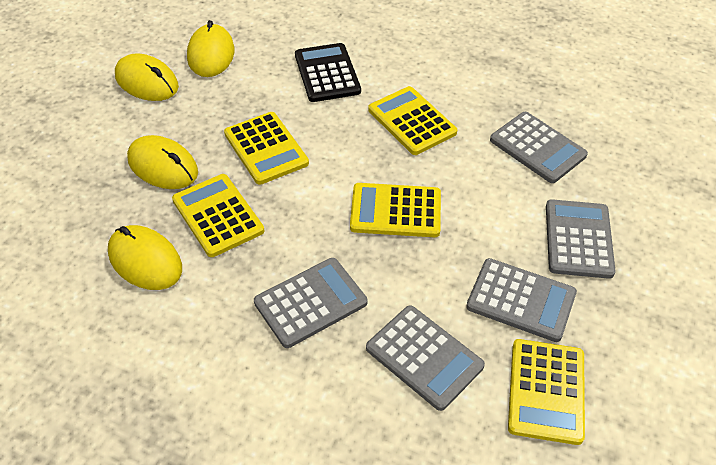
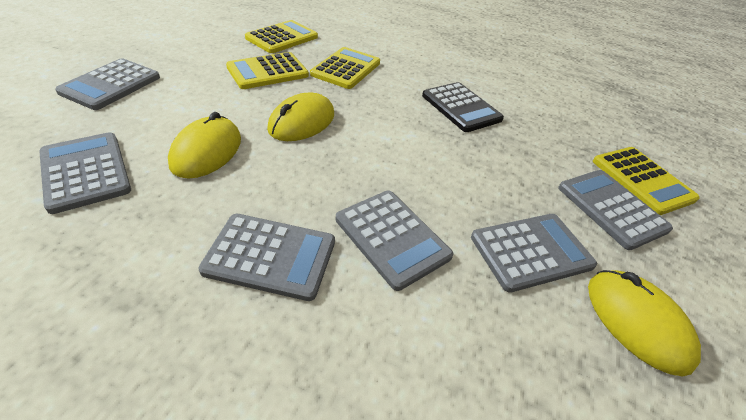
grey calculator: 5 -> 6
yellow calculator: 5 -> 4
yellow mouse: 4 -> 3

